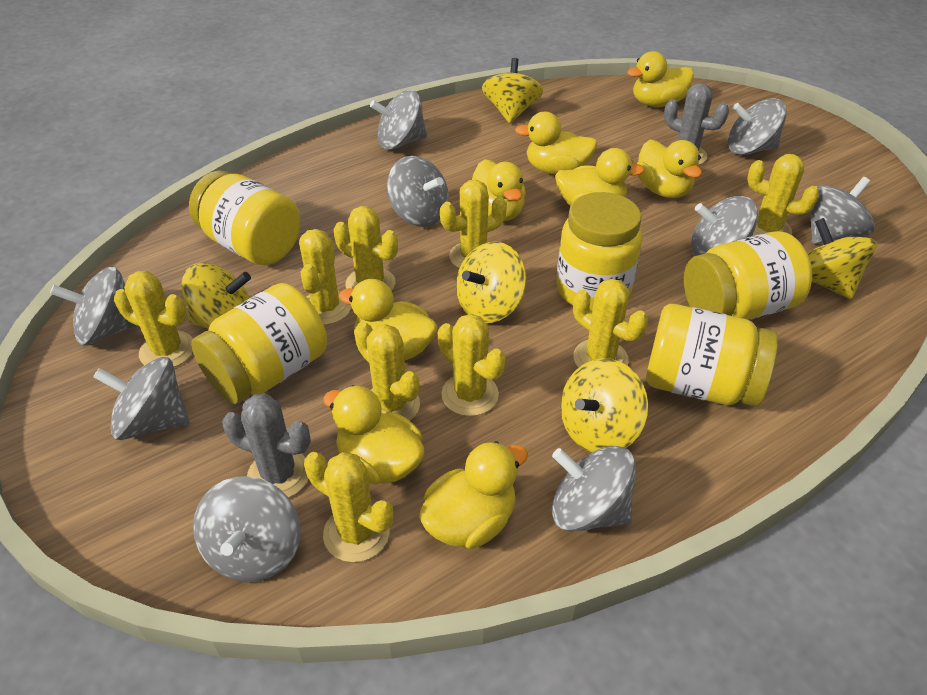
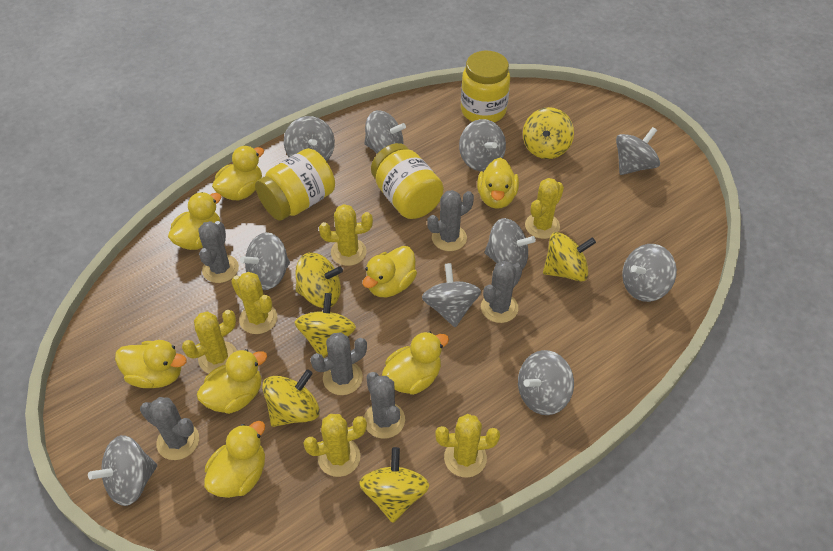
grey cactus: 2 -> 6
grey spinning top: 9 -> 10
yellow cactus: 9 -> 6
yellow jar: 5 -> 3
yellow spinning top: 5 -> 6

